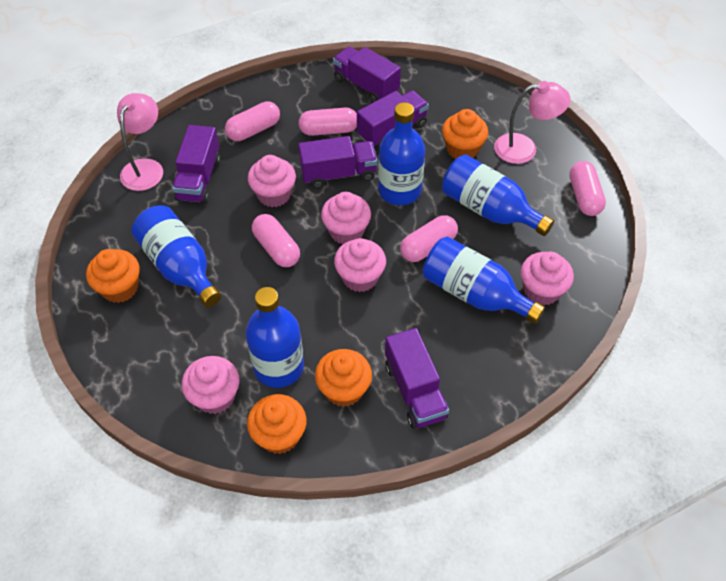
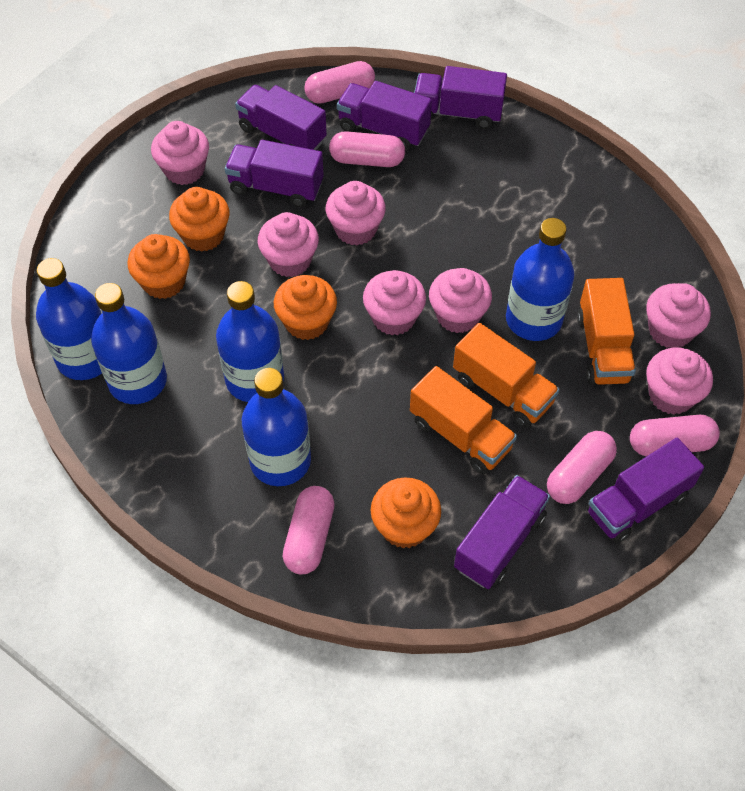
orange truck: 0 -> 3
pink cupcake: 5 -> 7
pink lamp: 2 -> 0
purple truck: 5 -> 6

